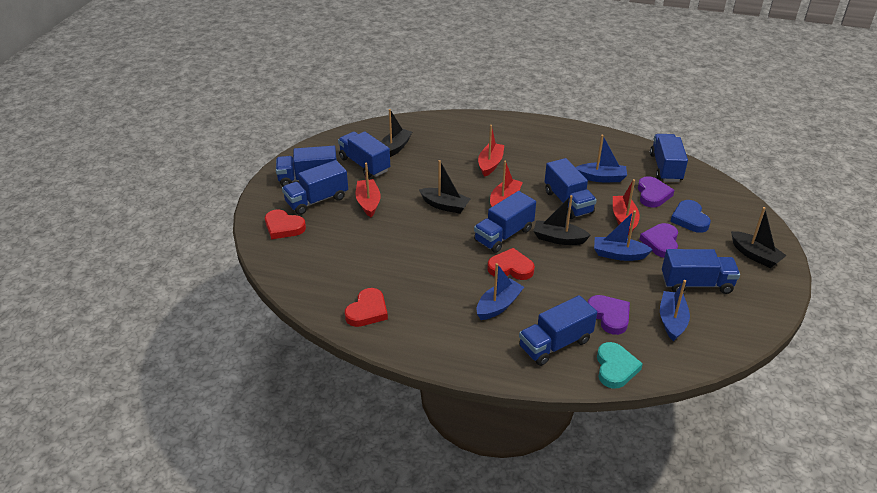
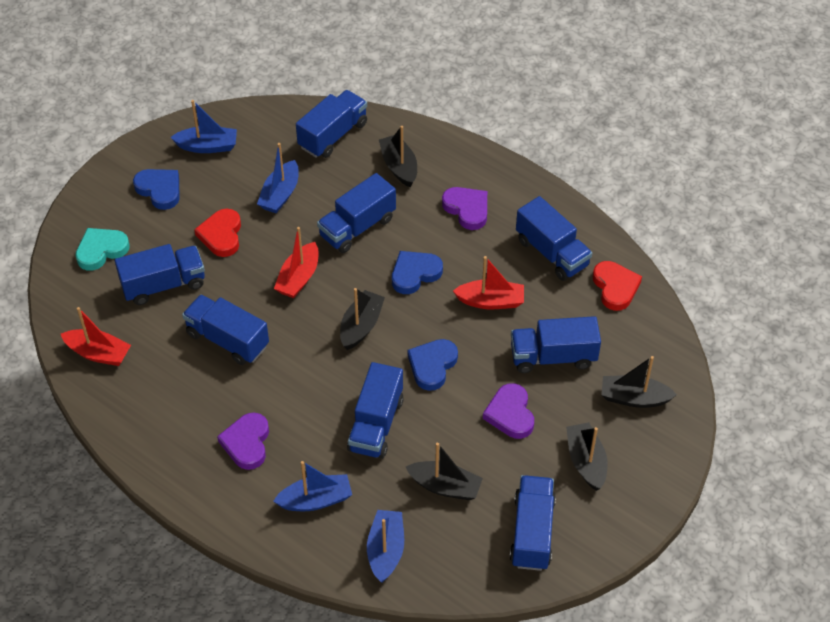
black boat: 4 -> 5
blue heart: 1 -> 3
red boat: 4 -> 3
red heart: 3 -> 2

